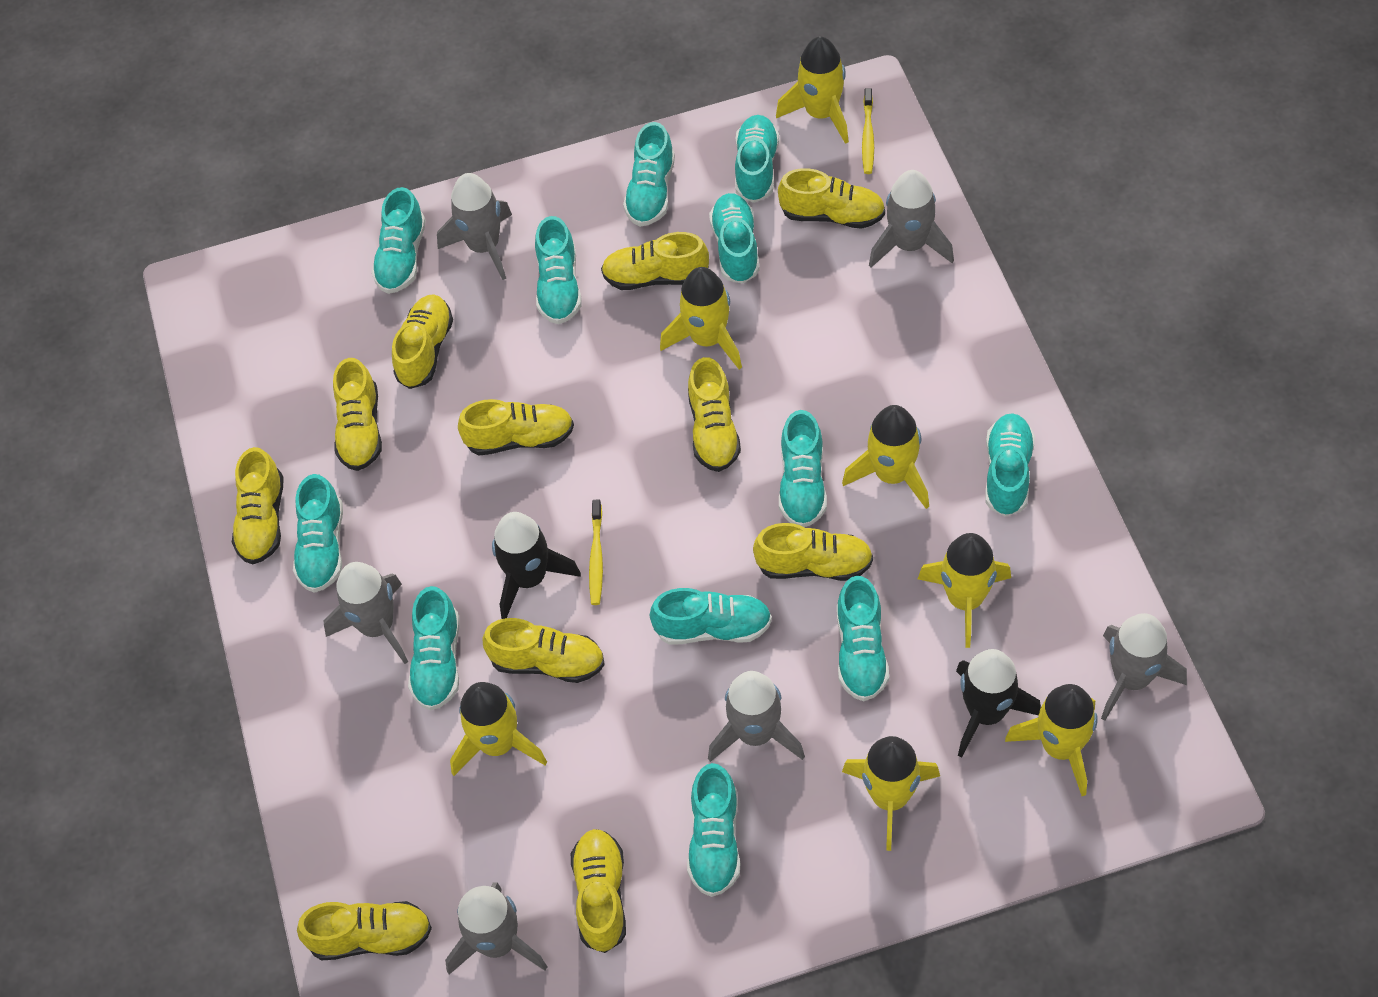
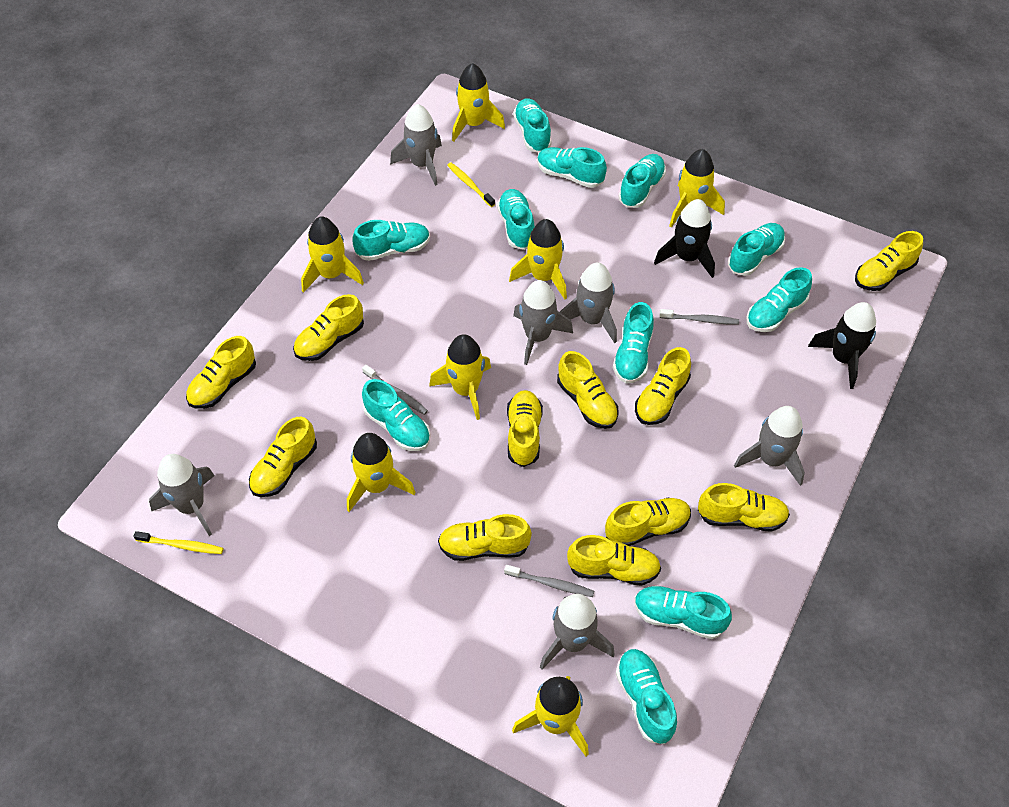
grey toothbrush: 0 -> 3
turquoise shoe: 12 -> 11

